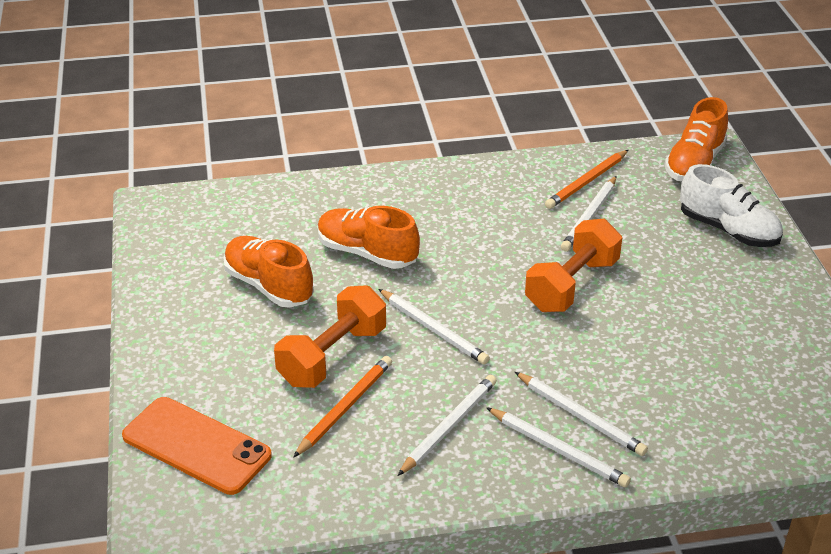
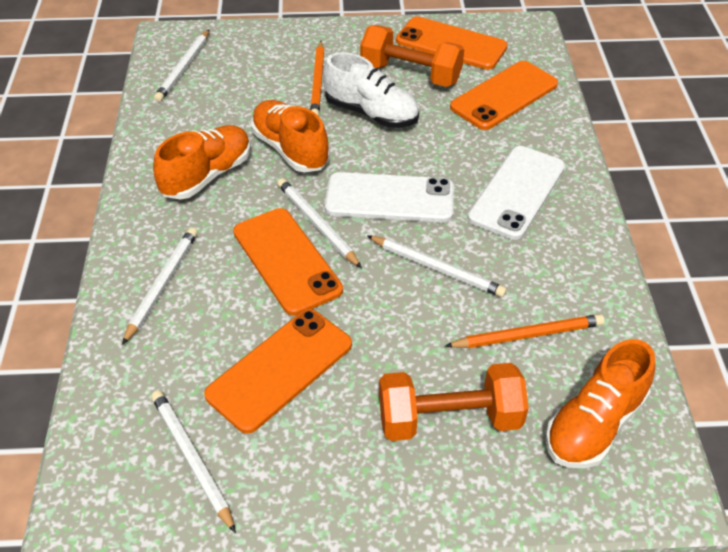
orange phone: 1 -> 4
white phone: 0 -> 2

